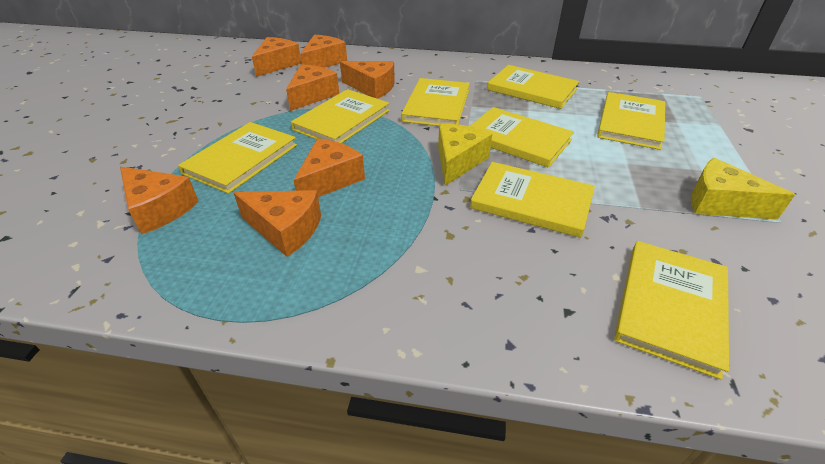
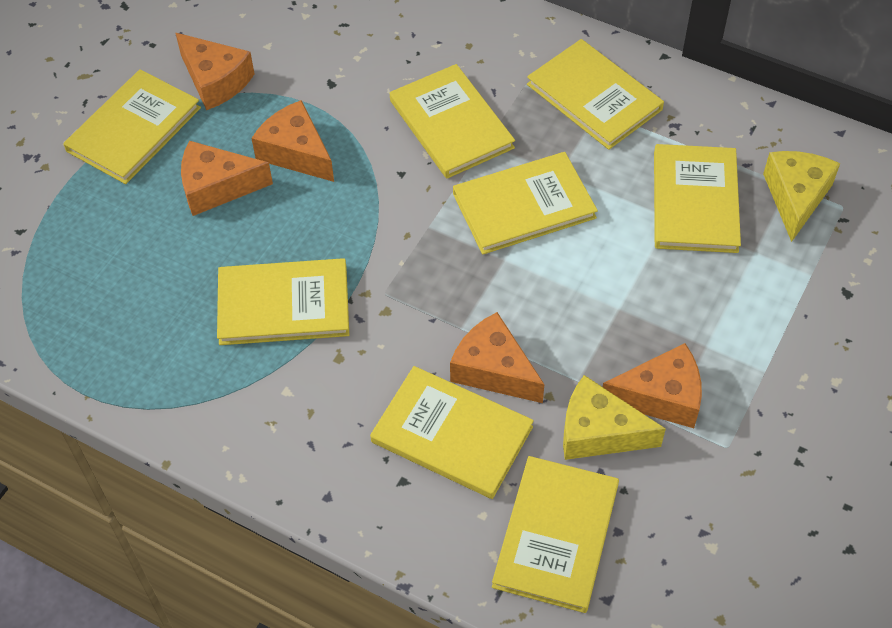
orange cheese: 7 -> 5

